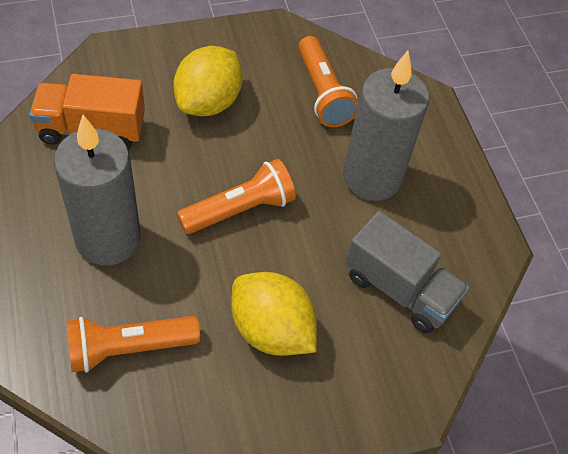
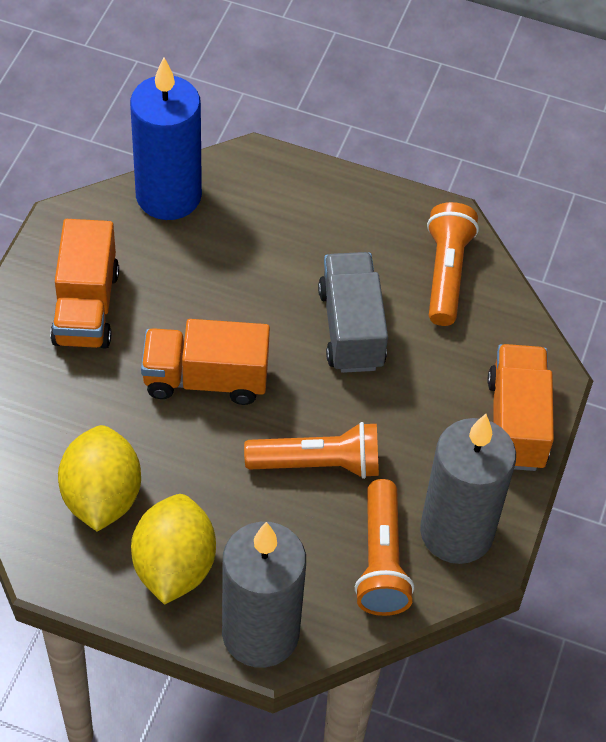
blue candle: 0 -> 1
orange truck: 1 -> 3

